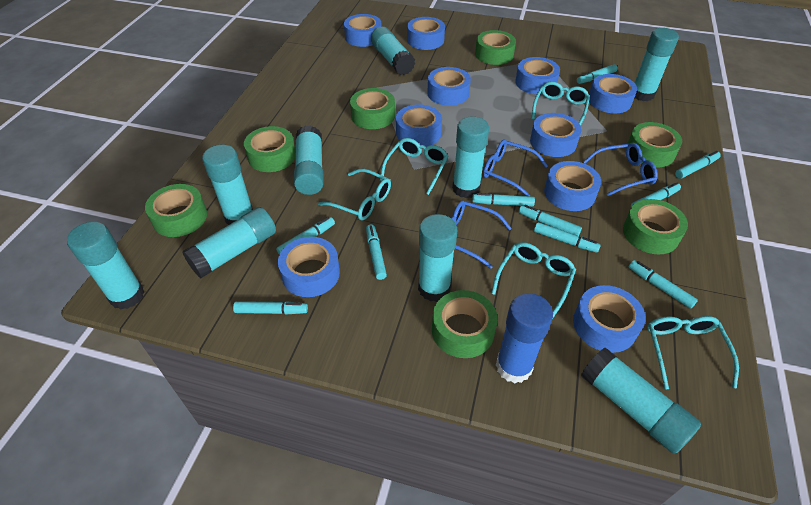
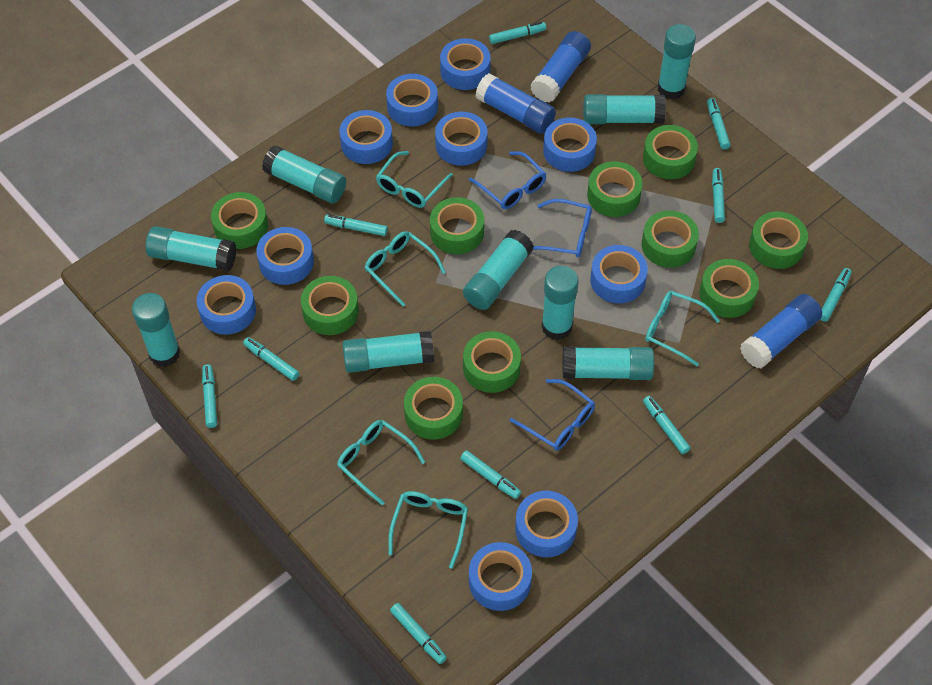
blue glue stick: 1 -> 3
green tape: 7 -> 10

